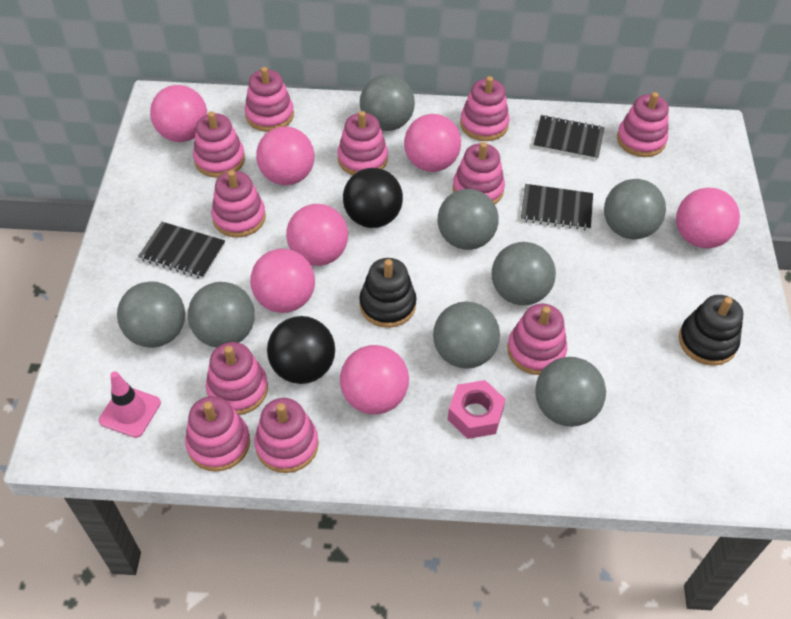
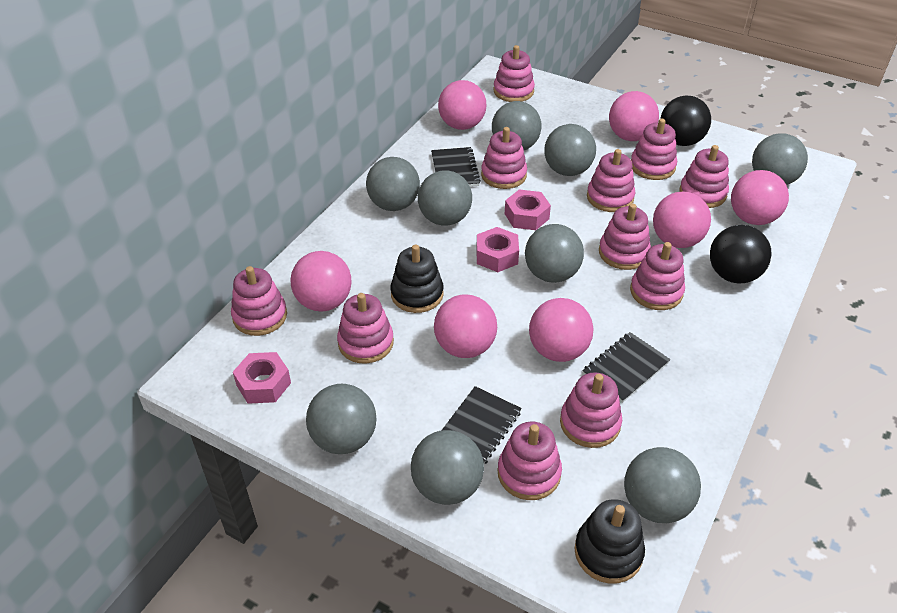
grey ball: 8 -> 9
pink nut: 1 -> 3
pink traffic cone: 1 -> 0

